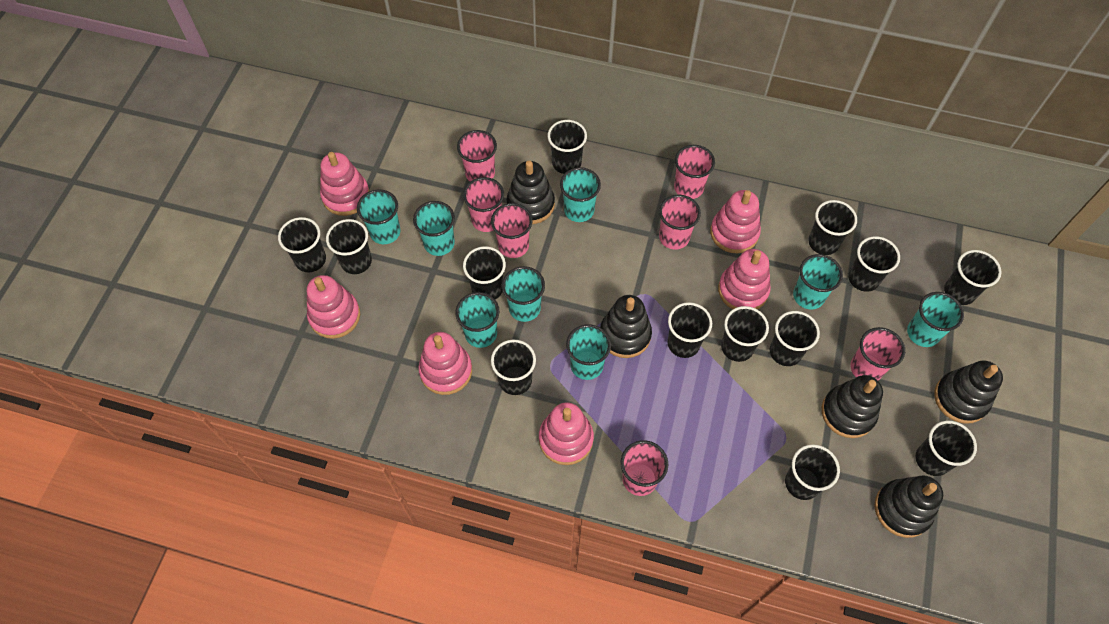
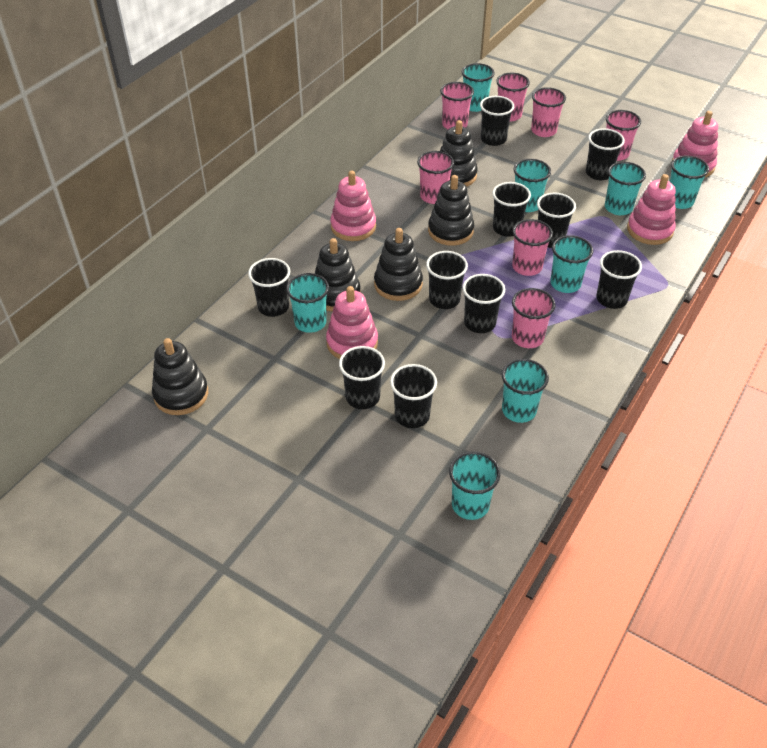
black cup: 13 -> 10
pink stacking toy: 6 -> 4

